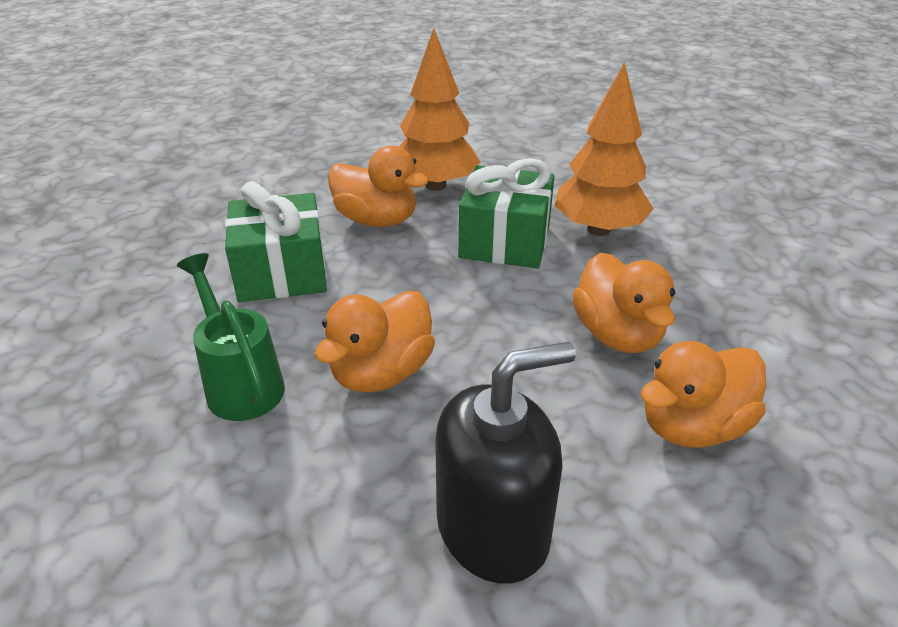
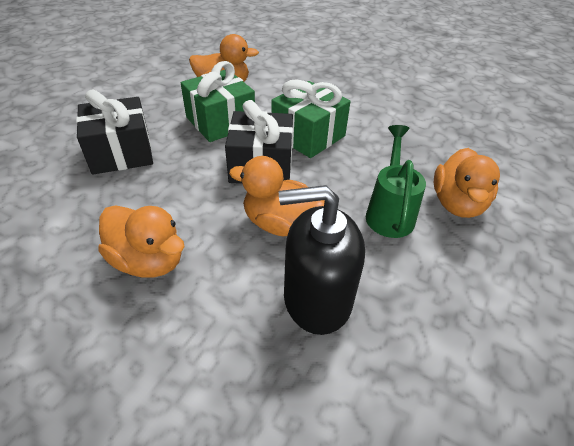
black gift: 0 -> 2
orange tree: 2 -> 0

